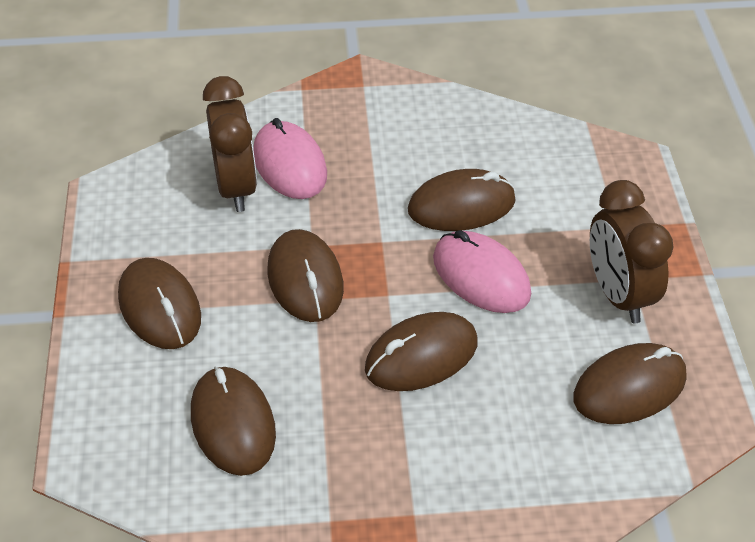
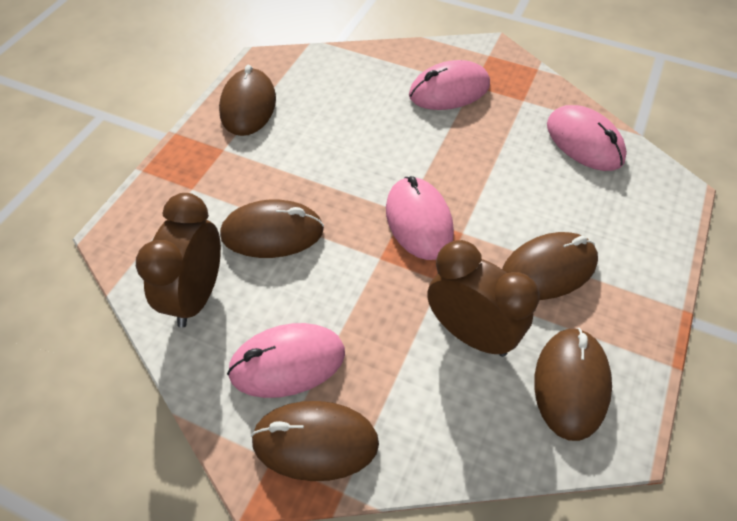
brown mouse: 6 -> 5
pink mouse: 2 -> 4

